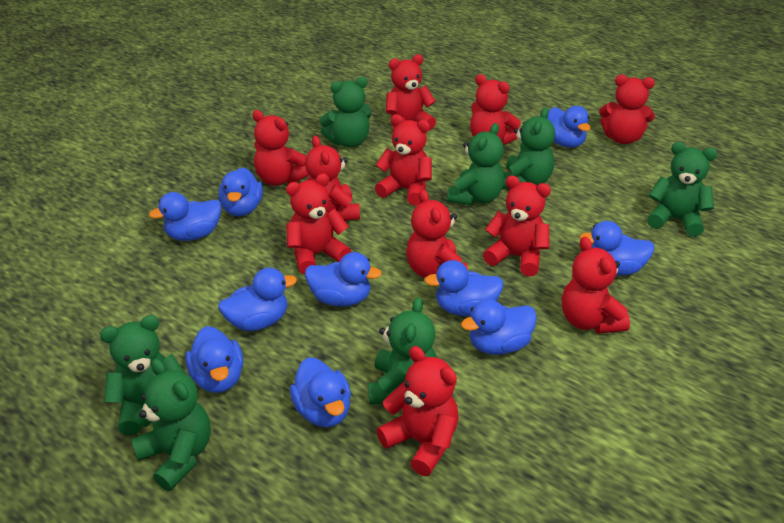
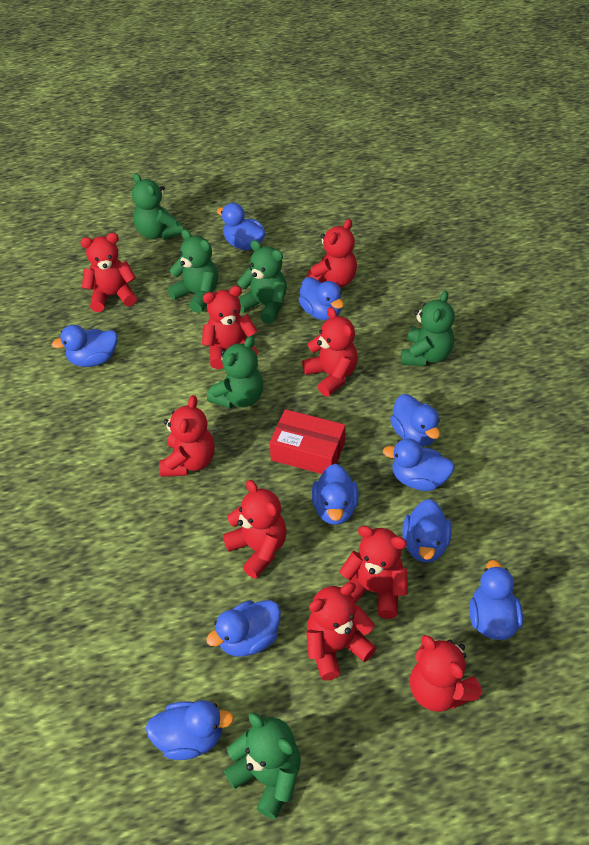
green teddy bear: 7 -> 6
red box: 0 -> 1
red teddy bear: 11 -> 9

